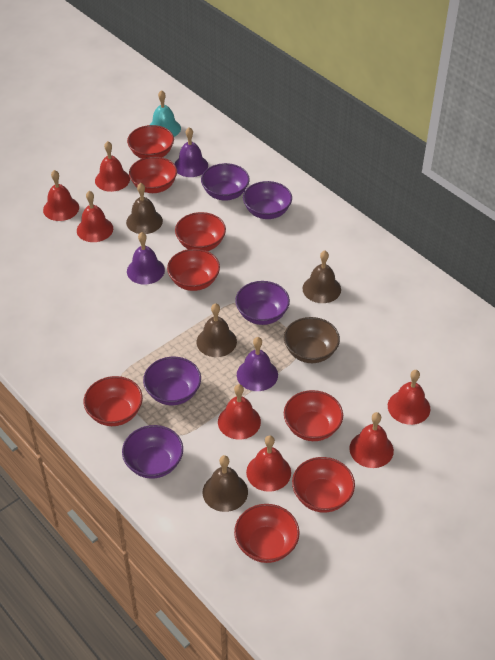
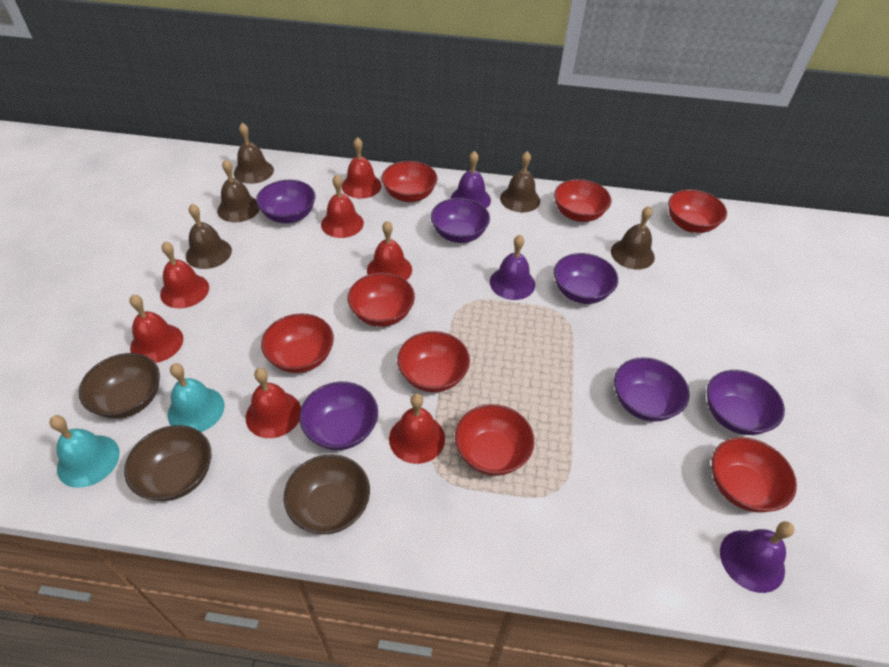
brown bell: 4 -> 5
brown bowl: 1 -> 3
purple bowl: 5 -> 6
turquoise bell: 1 -> 2

